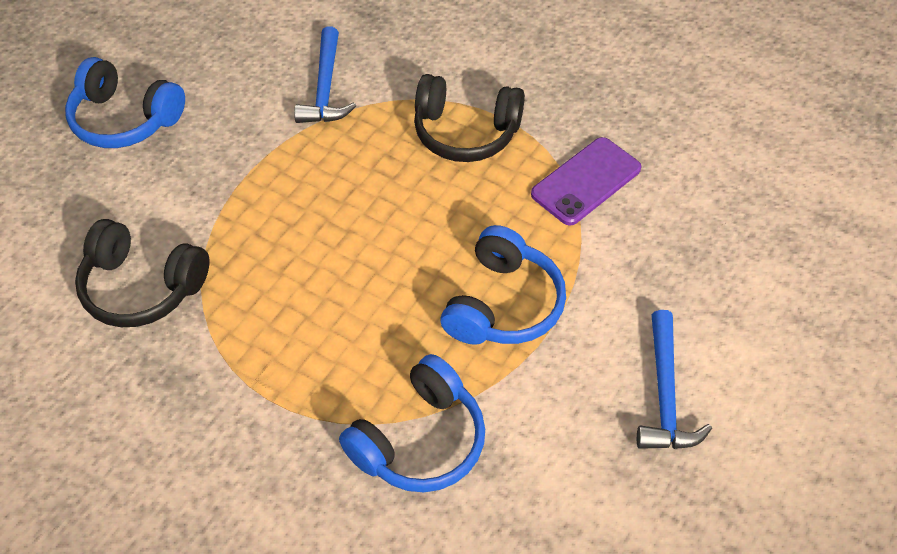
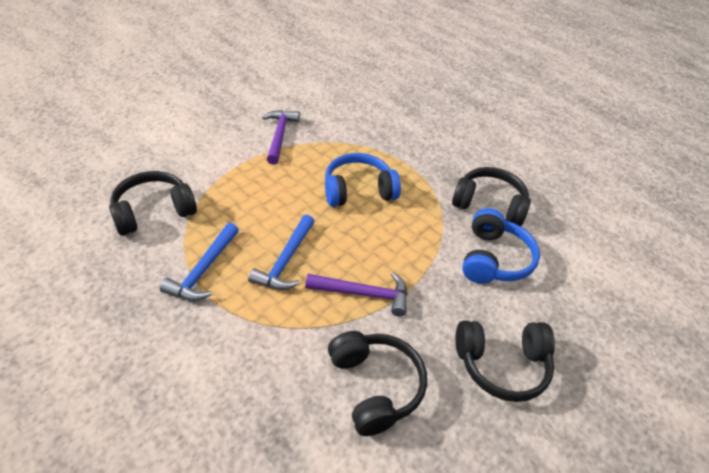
black headphones: 2 -> 4
blue headphones: 3 -> 2
purple hammer: 0 -> 2
purple phone: 1 -> 0

